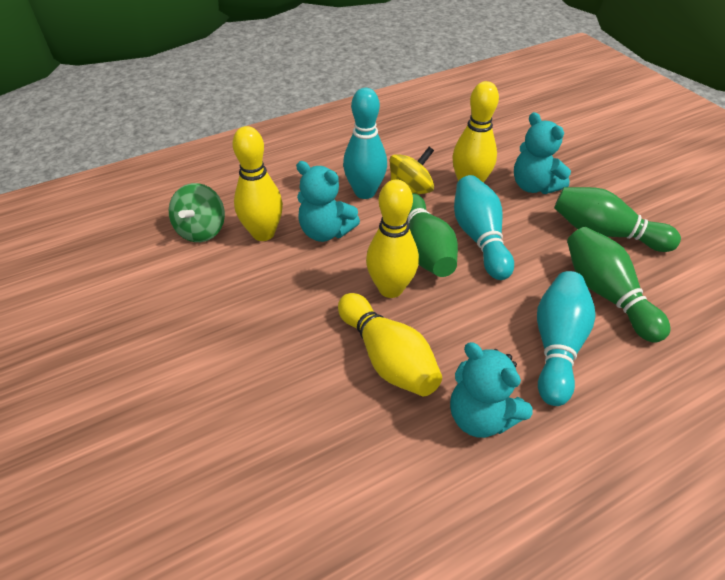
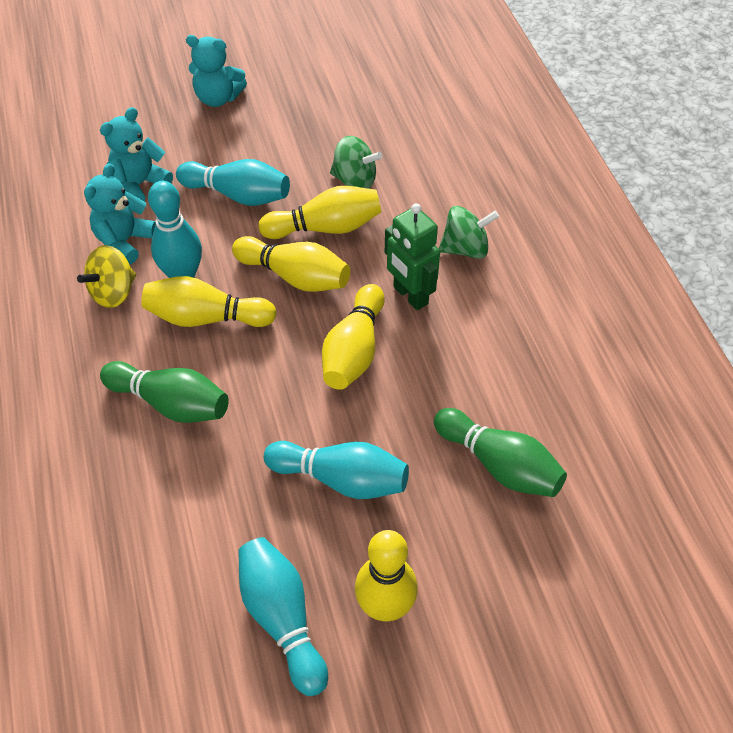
green bowling pin: 3 -> 2
green robot: 0 -> 1
green spinning top: 1 -> 2
turquoise bowling pin: 3 -> 4
yellow bowling pin: 4 -> 5

